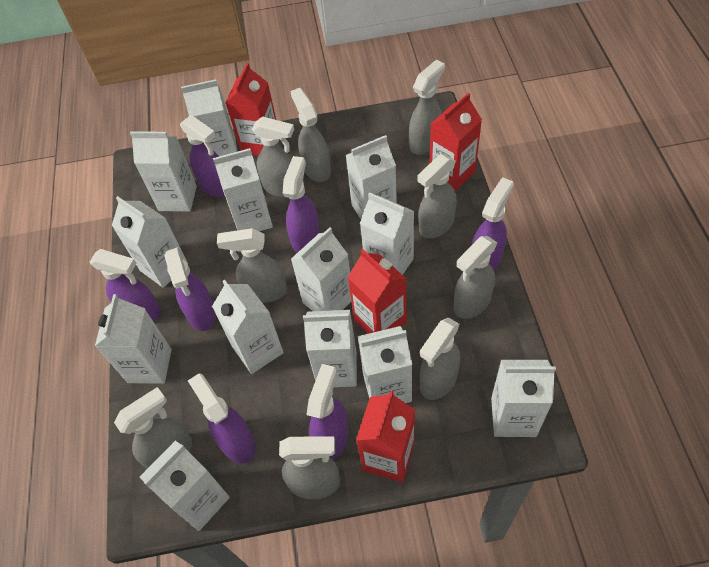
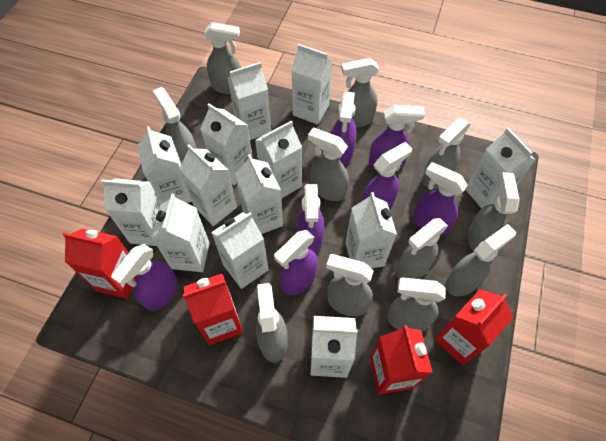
grey spray bottle: 9 -> 11

